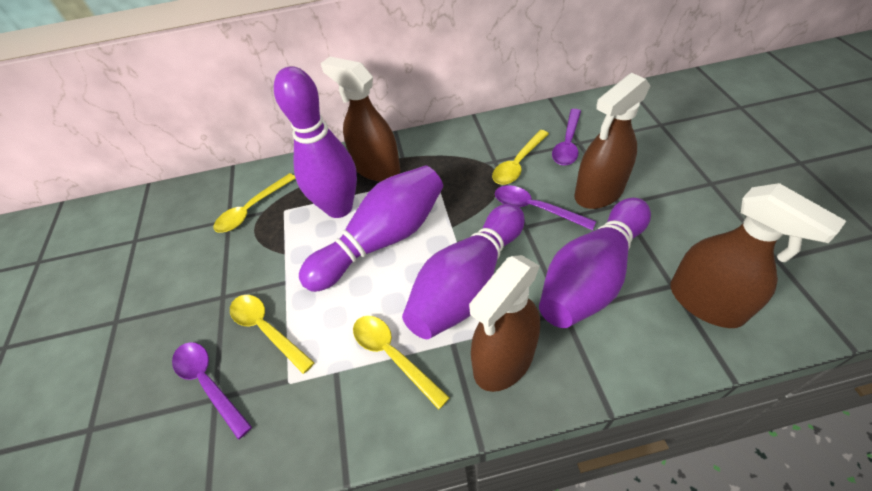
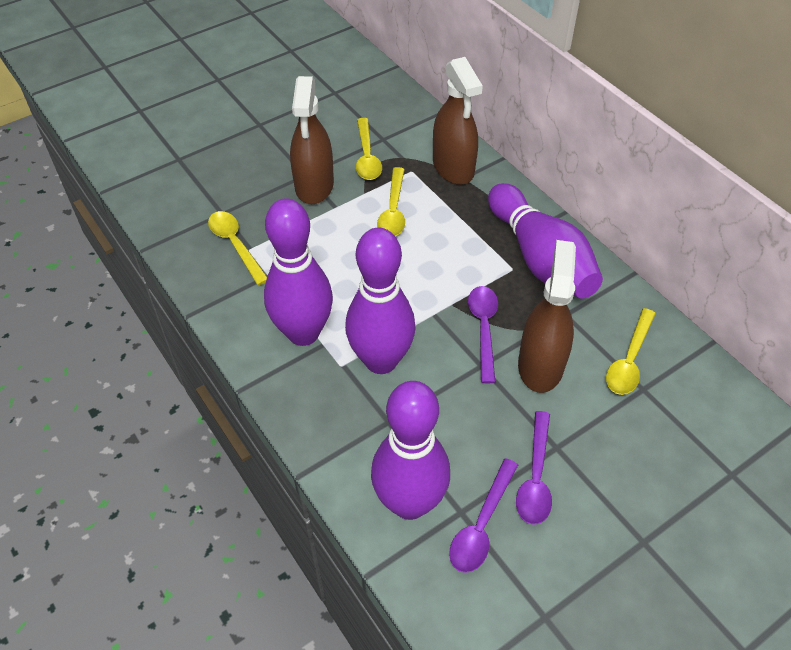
brown spray bottle: 4 -> 3

